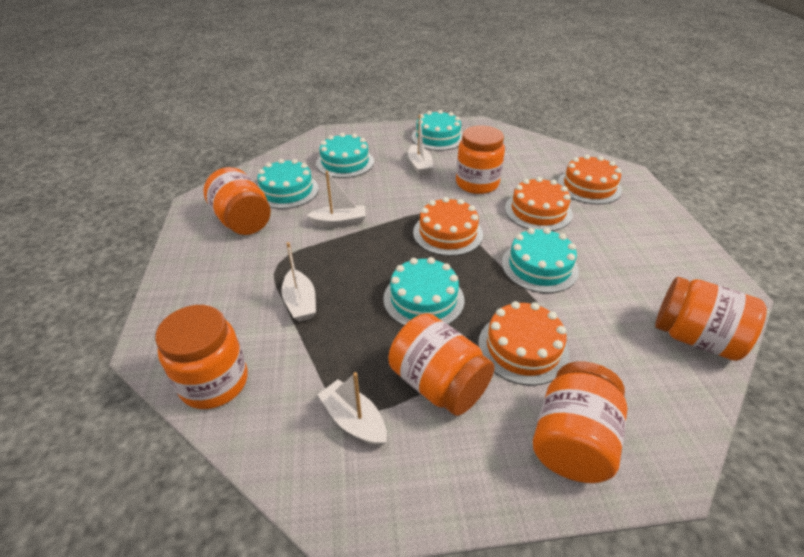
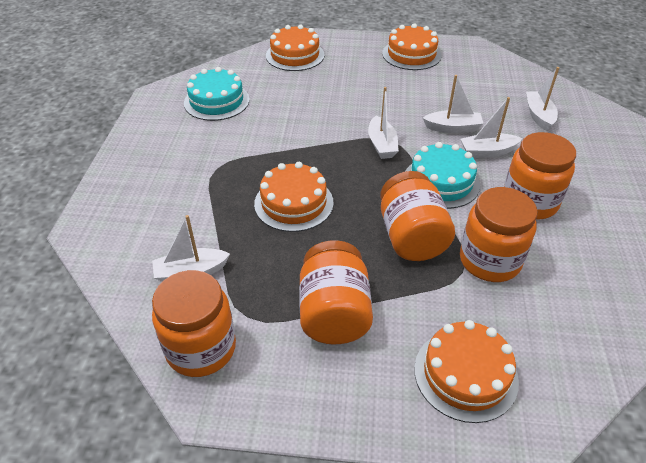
orange jar: 6 -> 5
turquoise cake: 5 -> 2
white boat: 4 -> 5

